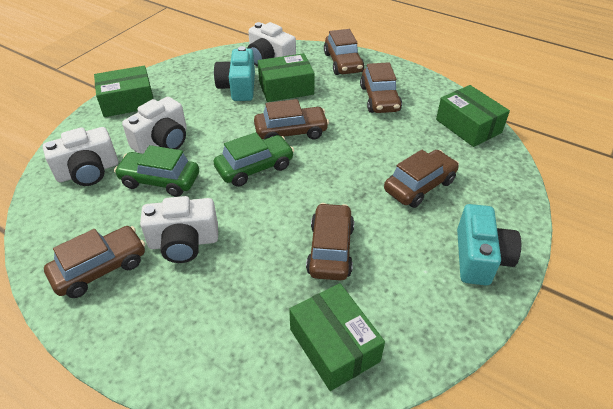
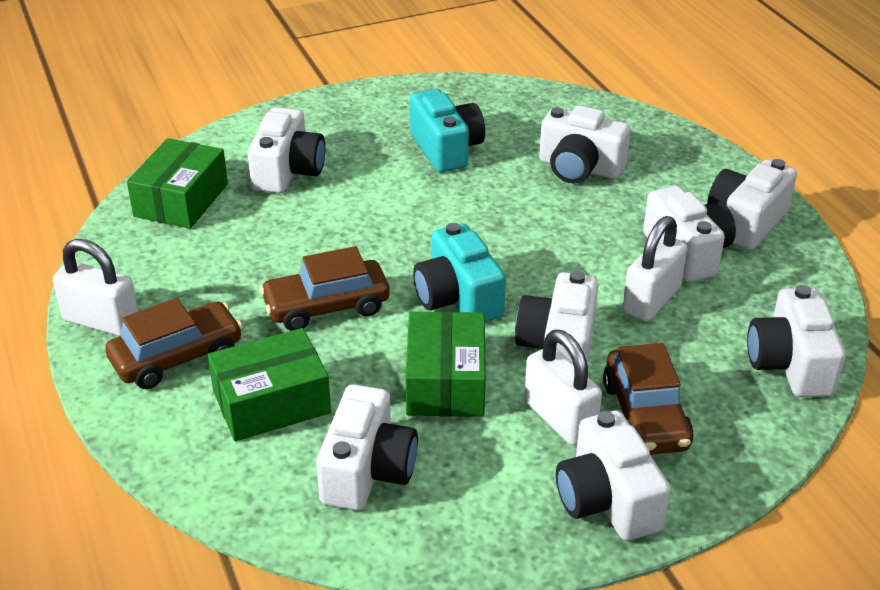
brown car: 6 -> 3
green box: 4 -> 3
green car: 2 -> 0
white camera: 4 -> 8
white padlock: 0 -> 3

